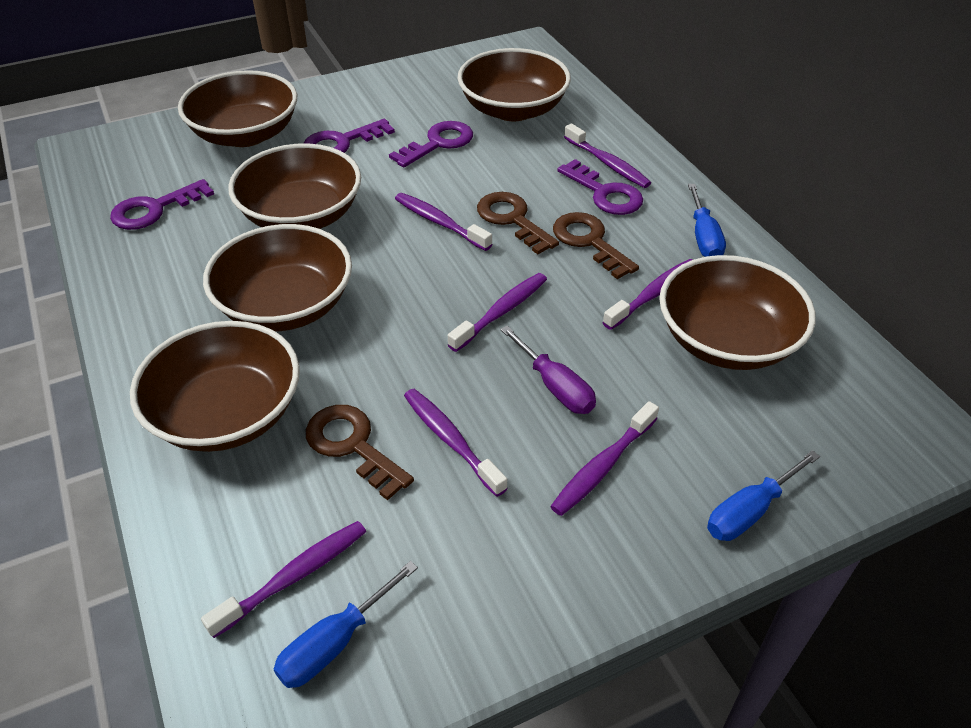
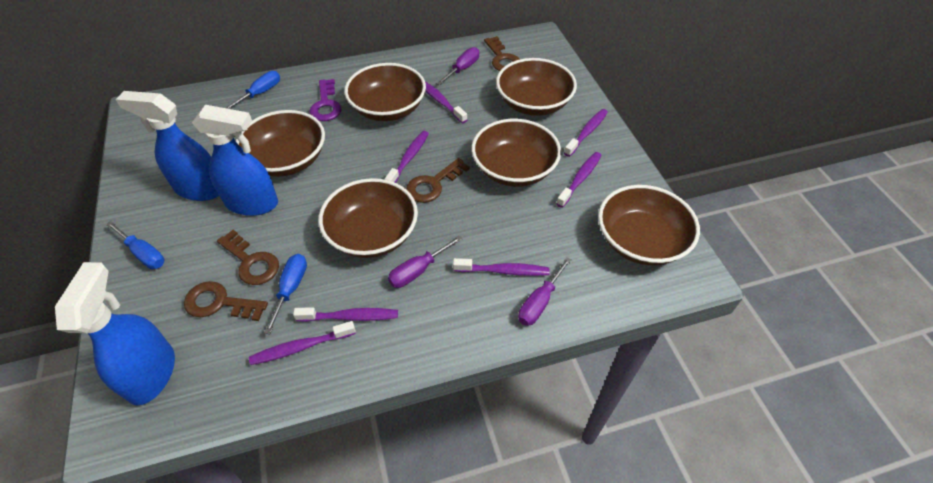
blue spray bottle: 0 -> 3
brown key: 3 -> 4
purple key: 4 -> 1
purple screwdriver: 1 -> 3

